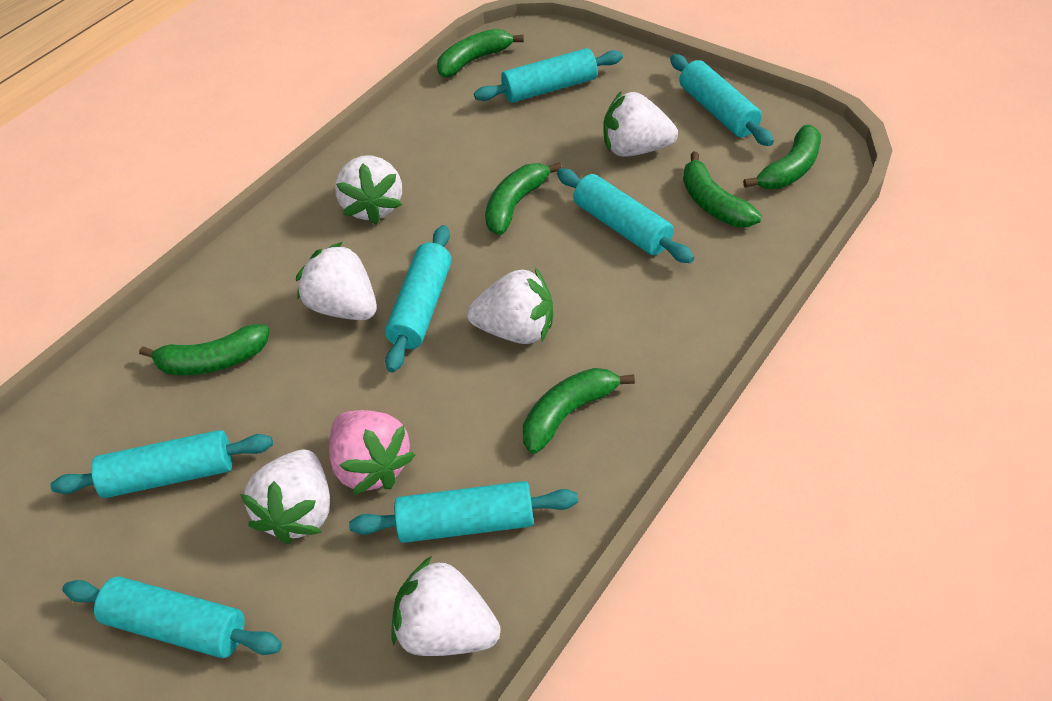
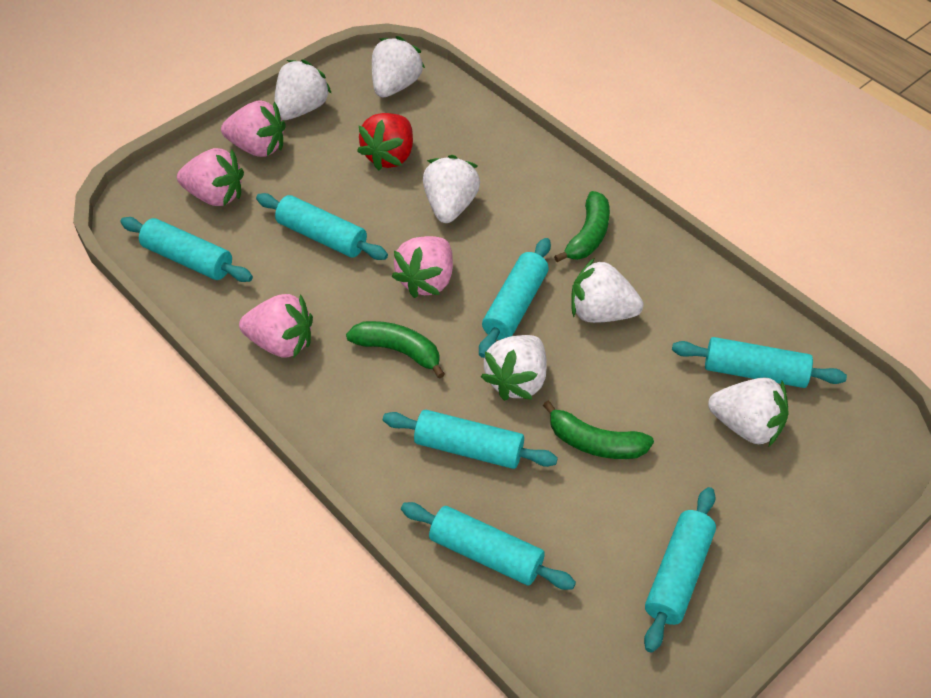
green banana: 6 -> 3
pink strawberry: 1 -> 4
red strawberry: 0 -> 1

